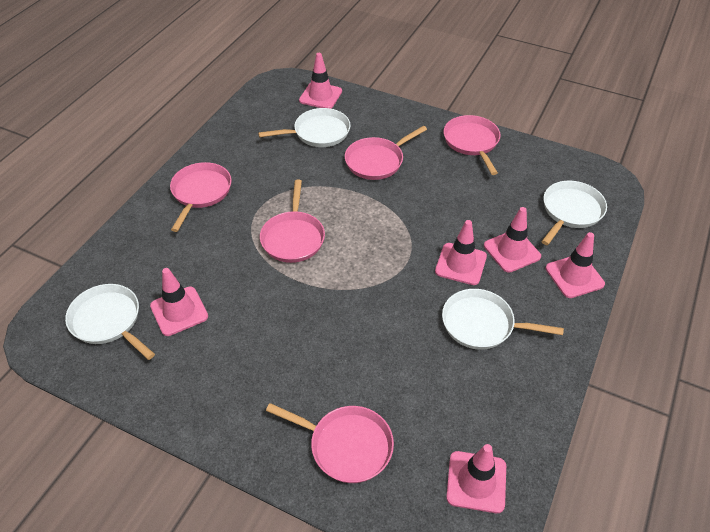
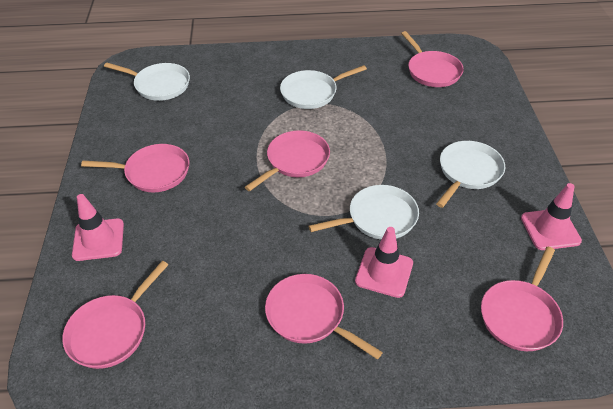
pink pan: 5 -> 6
pink traffic cone: 6 -> 3

